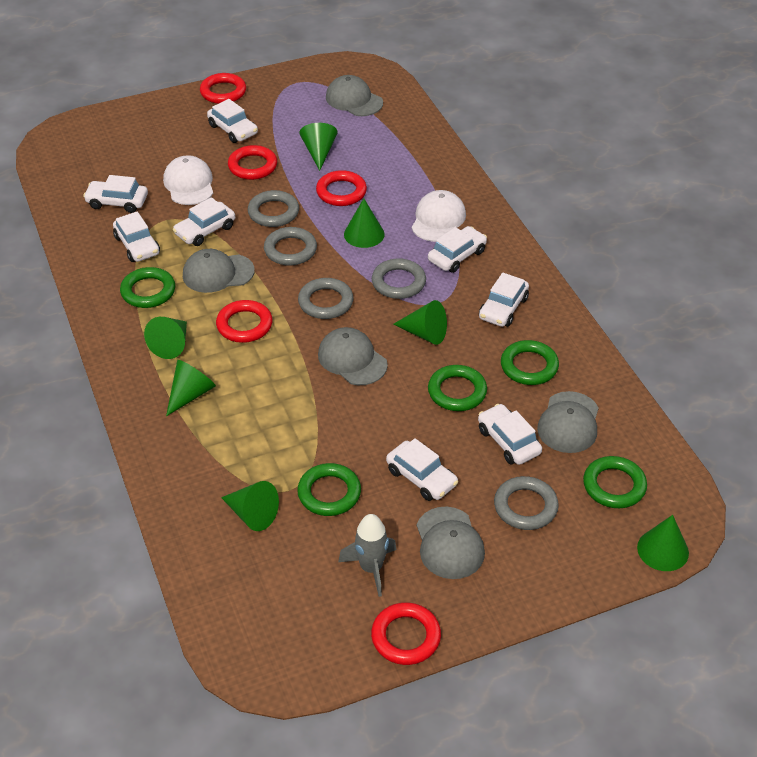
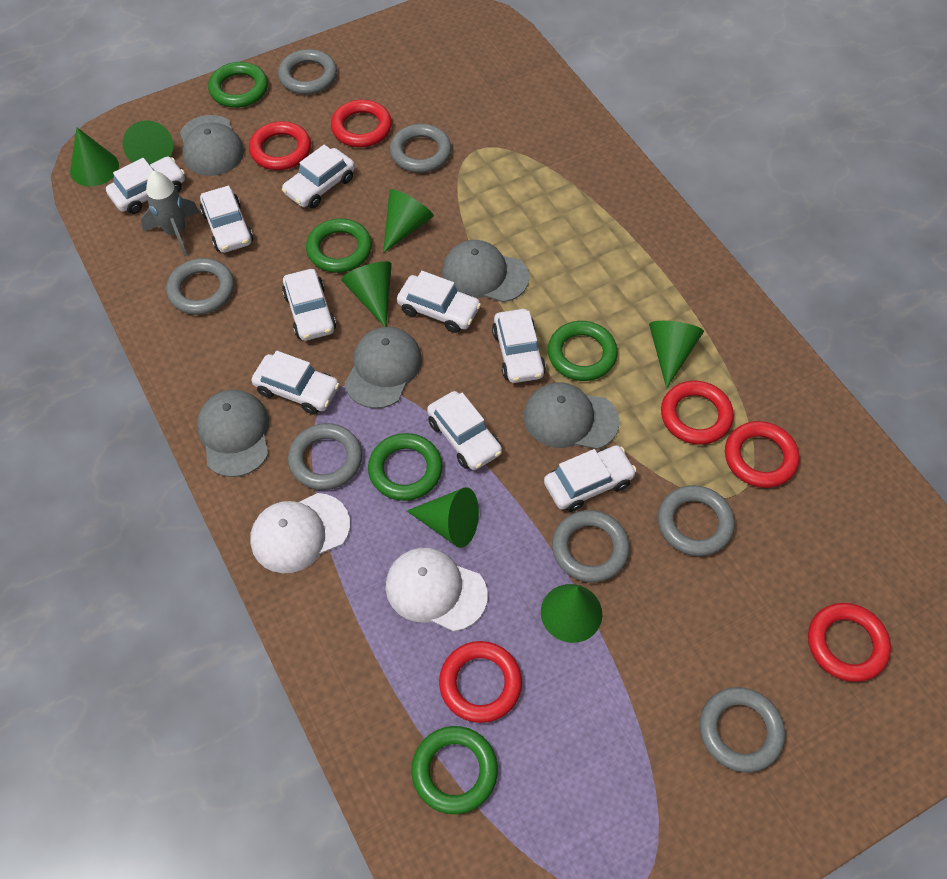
grey ring: 5 -> 7
red ring: 5 -> 6
white car: 8 -> 9

